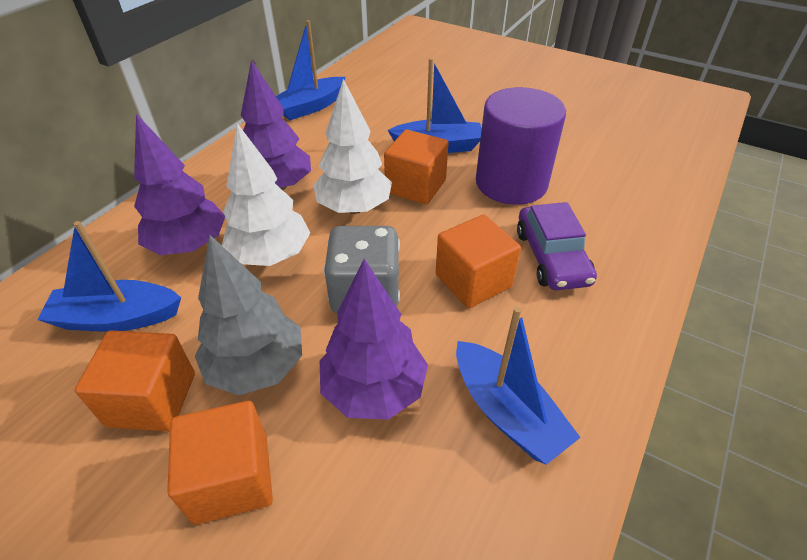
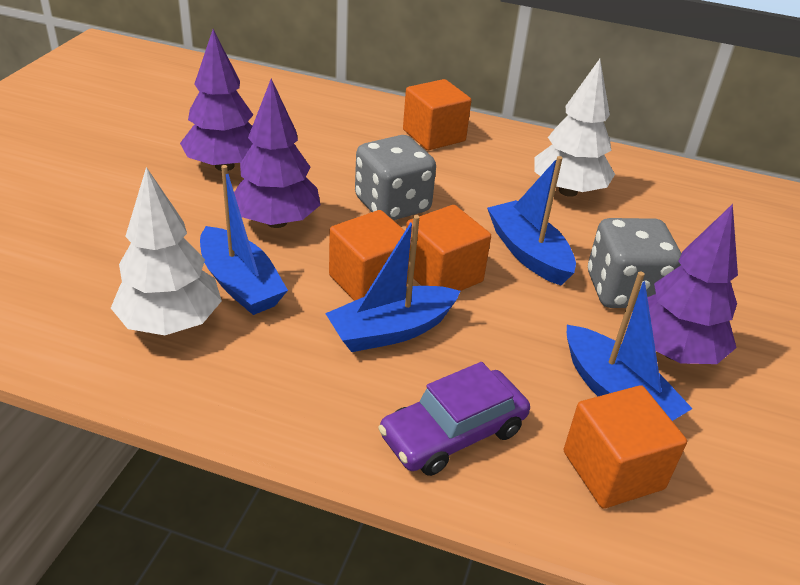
grey dice: 1 -> 2
grey tree: 1 -> 0
purple cylinder: 1 -> 0

